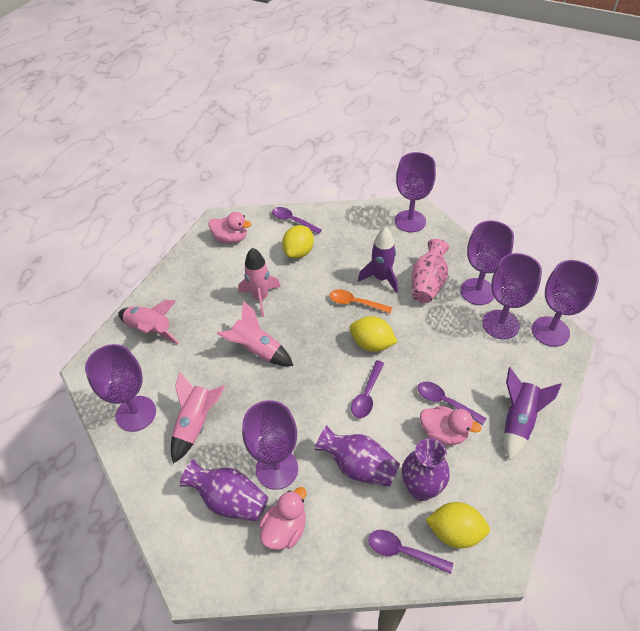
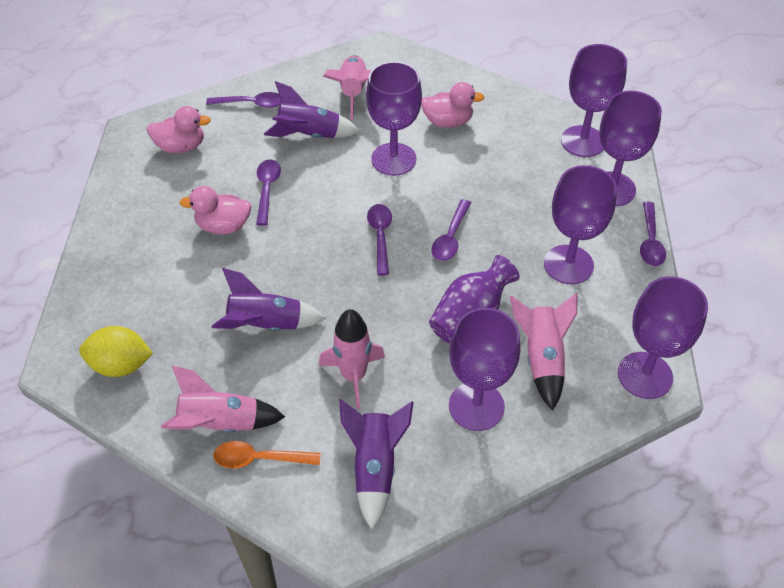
pink vase: 1 -> 0
purple rocket: 2 -> 3
purple spoon: 4 -> 5
purple vase: 3 -> 1
yellow lemon: 3 -> 1

